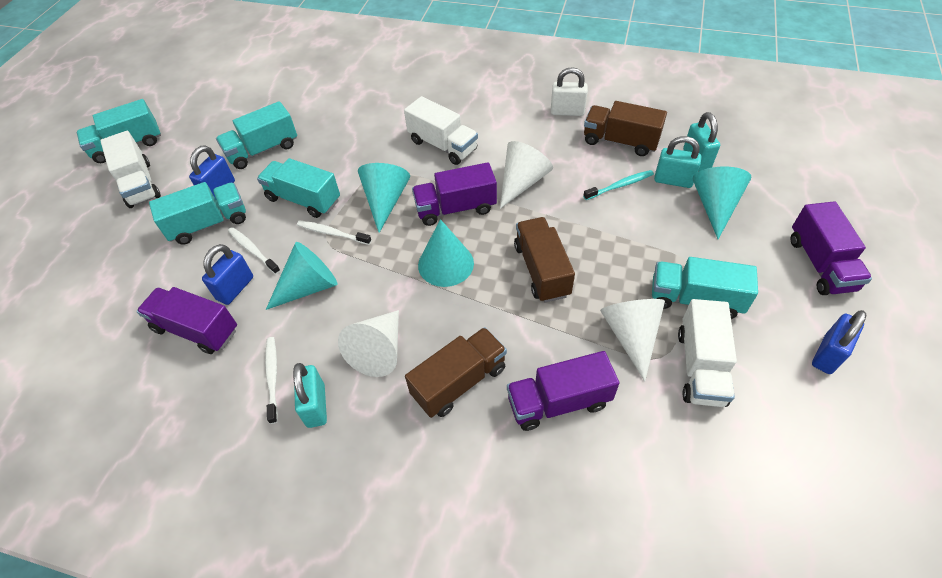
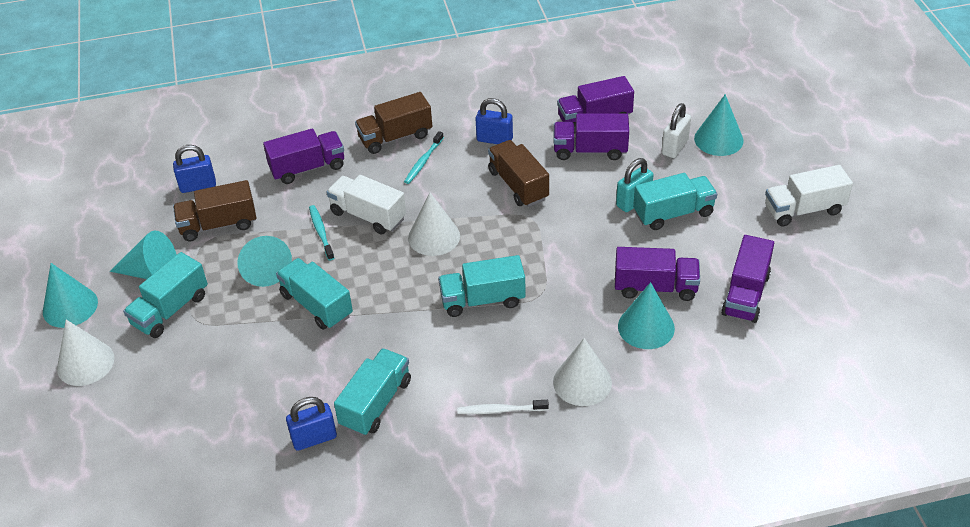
purple truck: 4 -> 5
turquoise cone: 4 -> 5
turquoise padlock: 3 -> 1
turquoise toothbrush: 1 -> 2
white toothbrush: 3 -> 1
white truck: 3 -> 2

